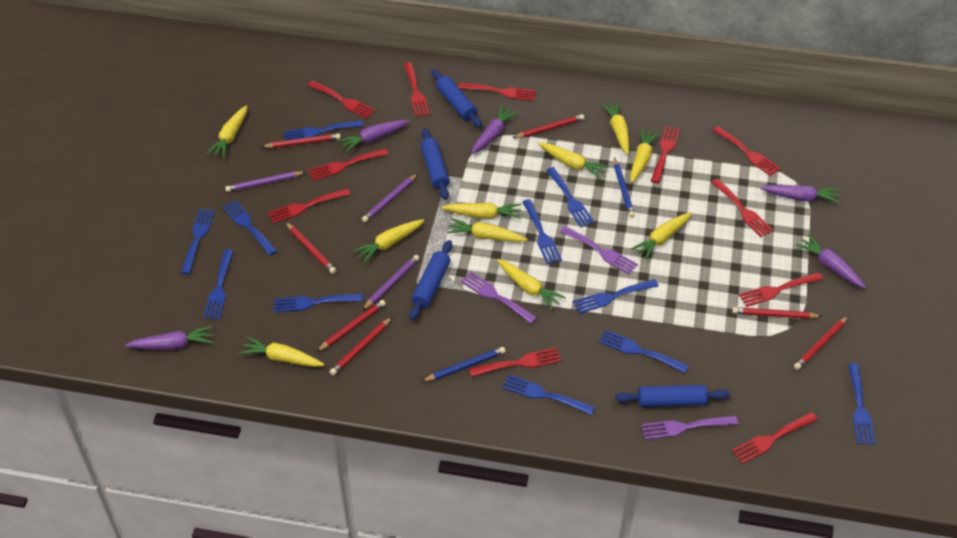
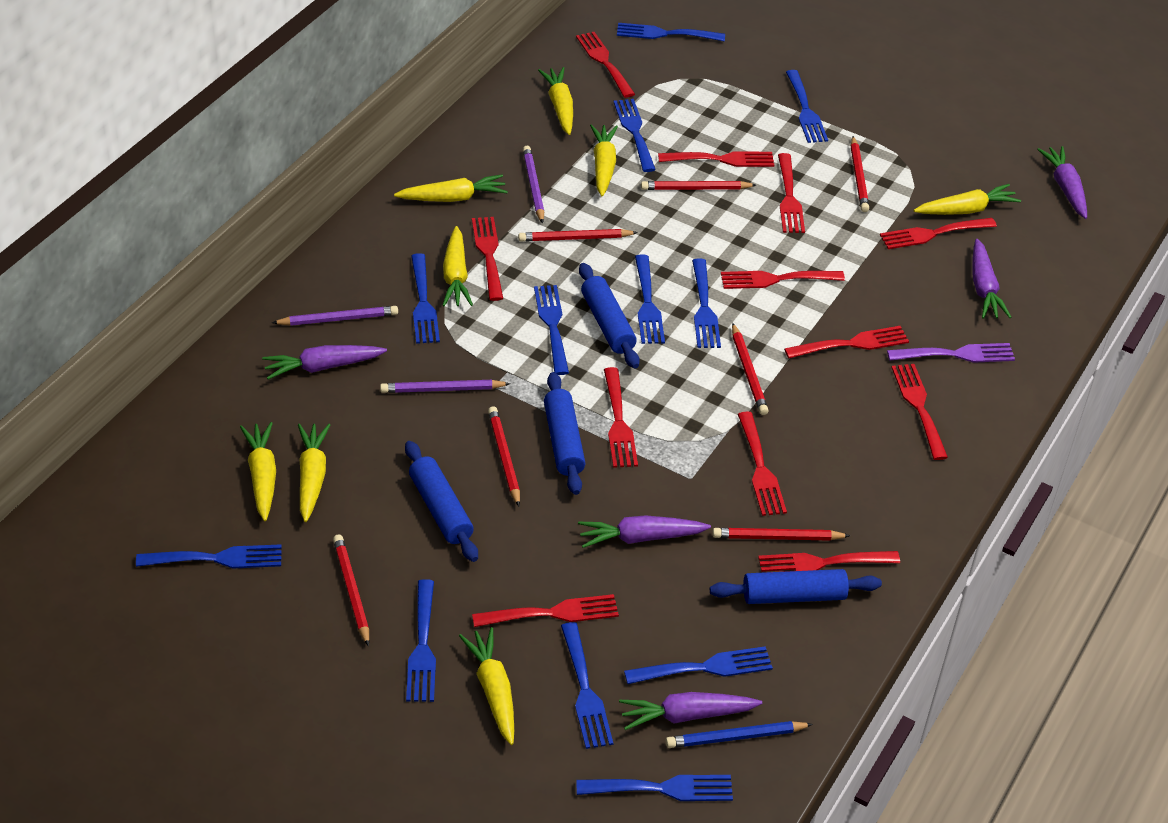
blue fork: 11 -> 12
blue pencil: 2 -> 1
purple fork: 3 -> 1
red fork: 11 -> 12
yellow carrot: 10 -> 8

